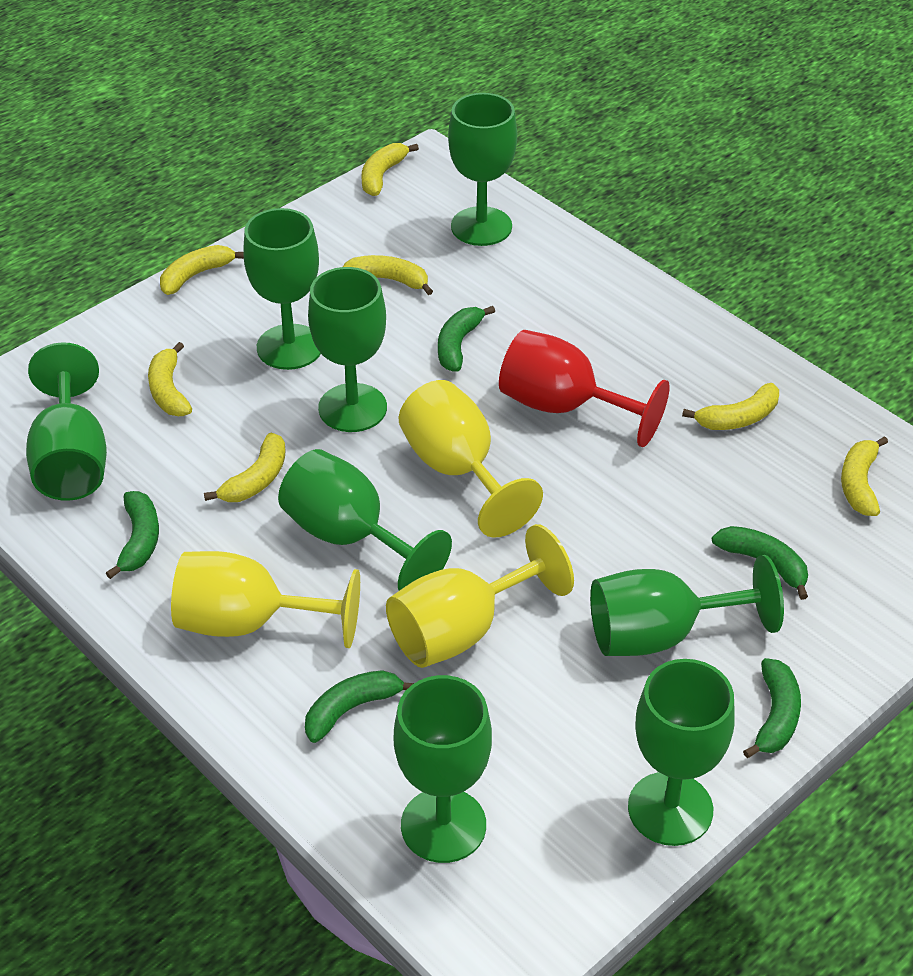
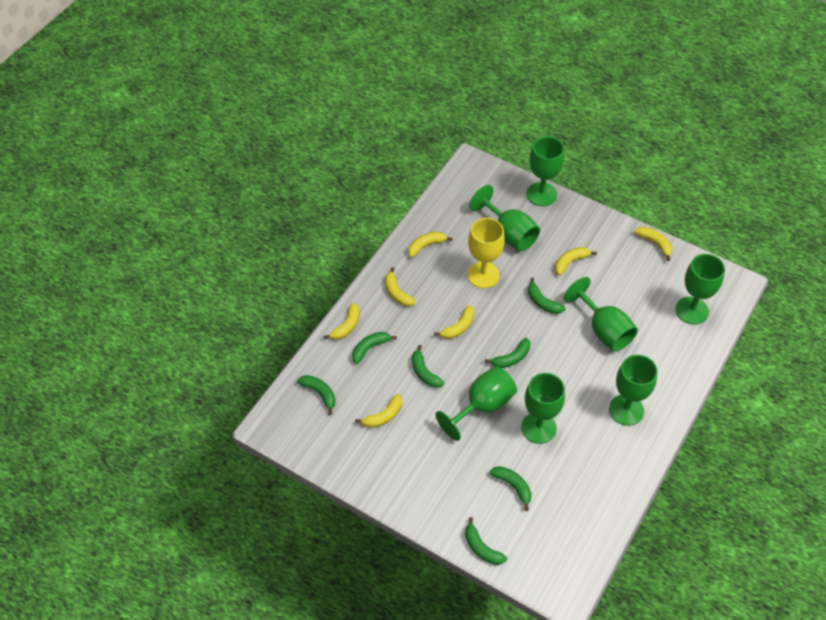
green banana: 5 -> 7
green goblet: 8 -> 7
red goblet: 1 -> 0
yellow goblet: 3 -> 1

